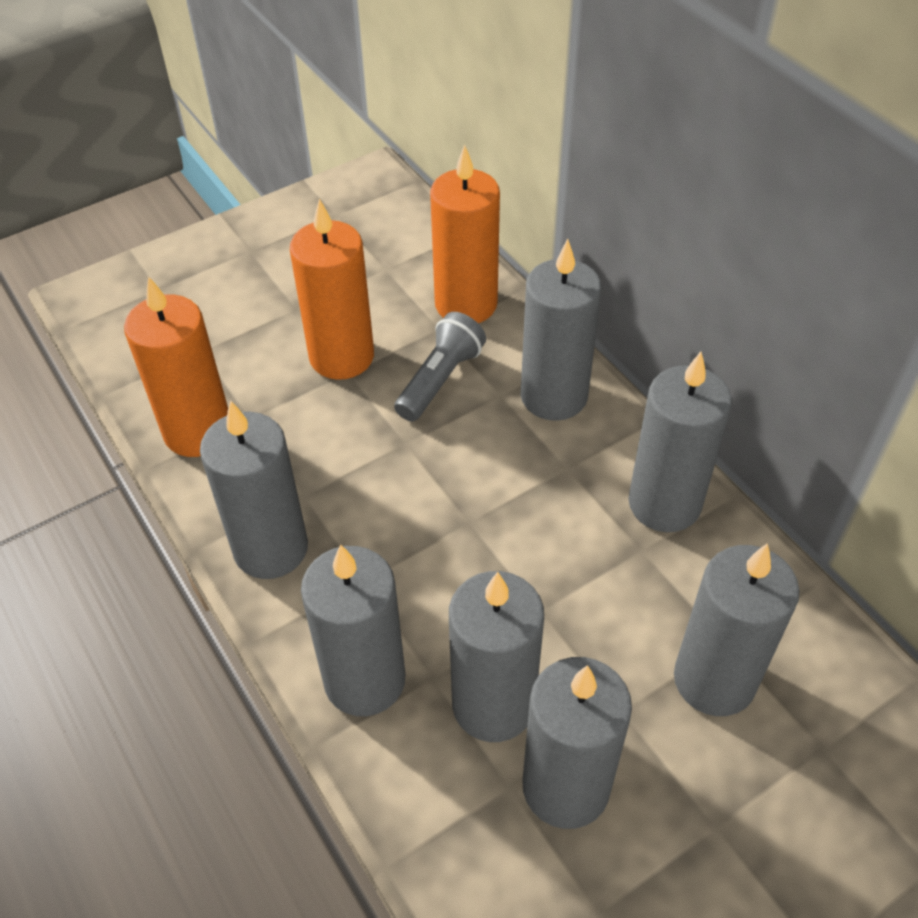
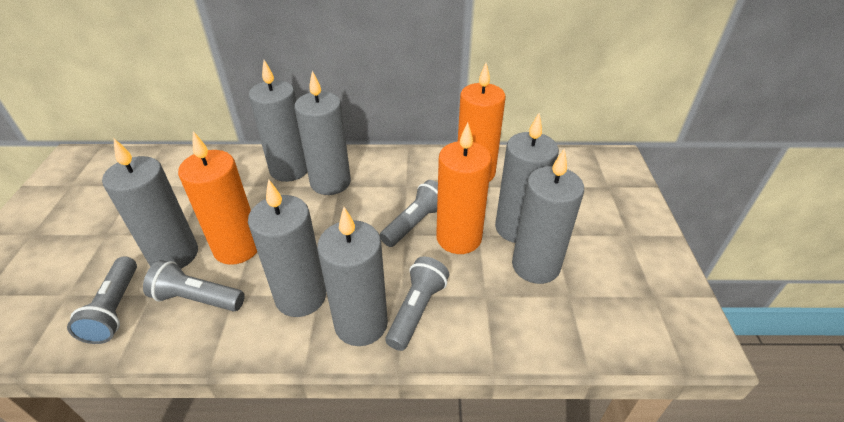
grey flashlight: 1 -> 4

